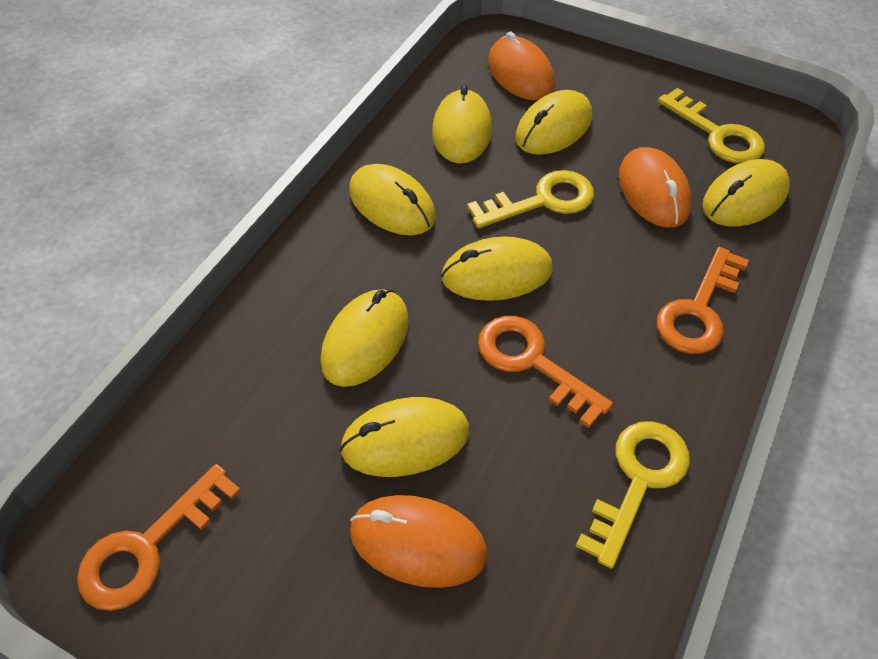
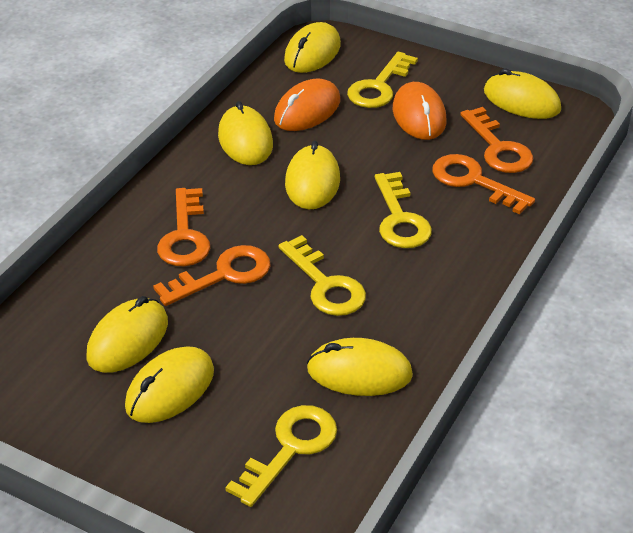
orange key: 3 -> 4
orange mouse: 3 -> 2
yellow key: 3 -> 4

